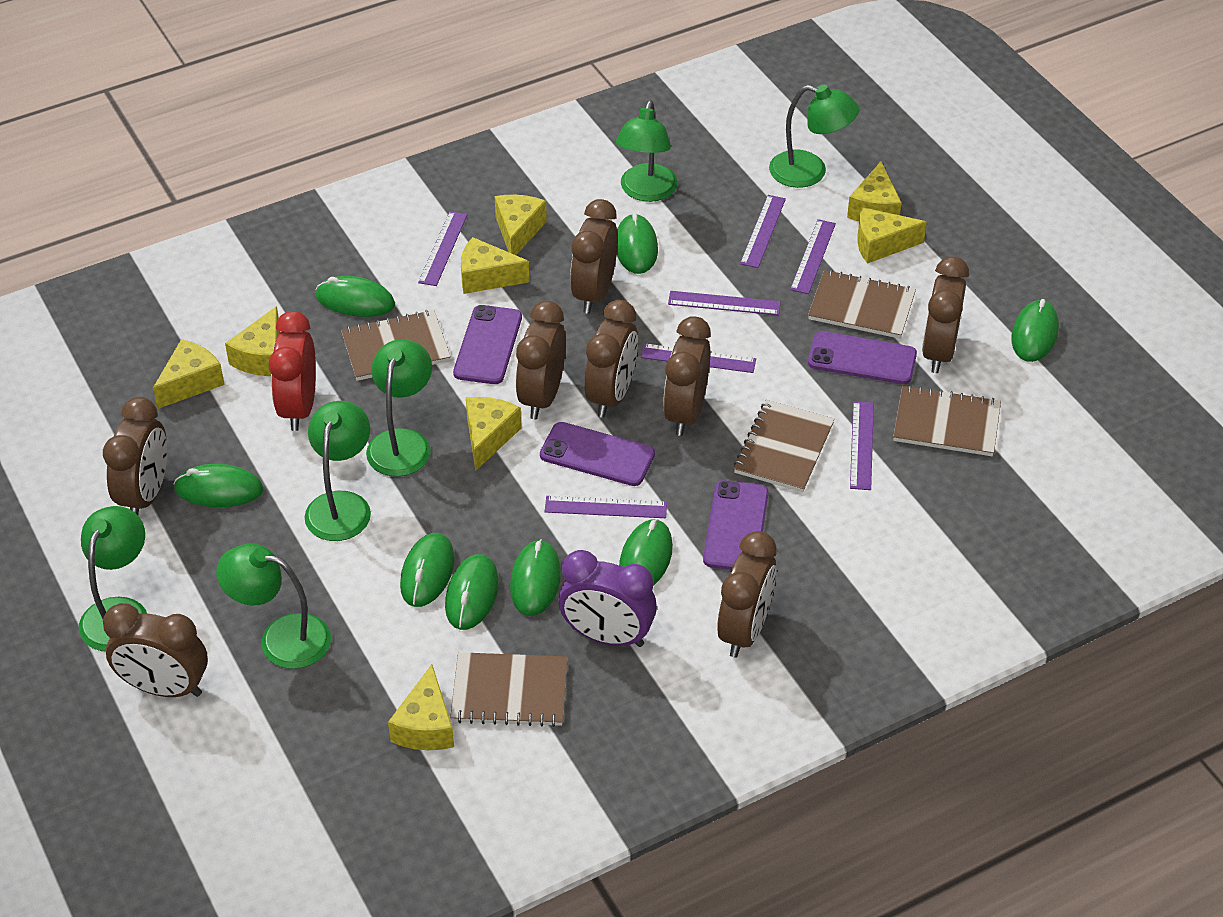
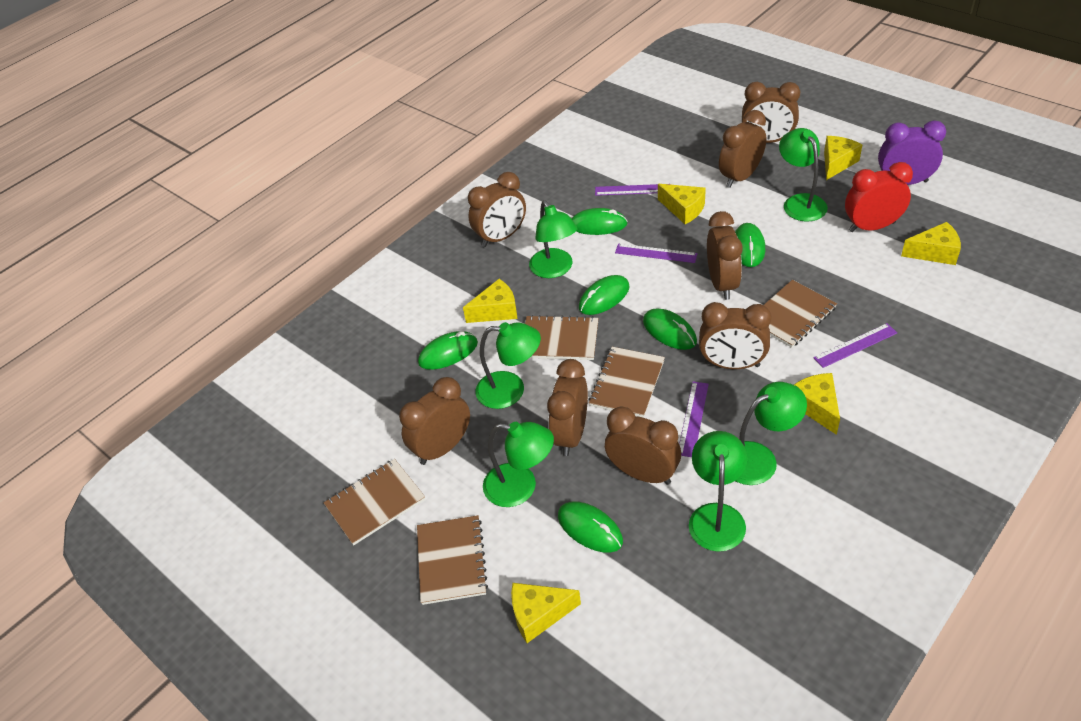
green mouse: 8 -> 6
purple phone: 4 -> 0
purple ruler: 7 -> 4
yellow cheese: 8 -> 6

